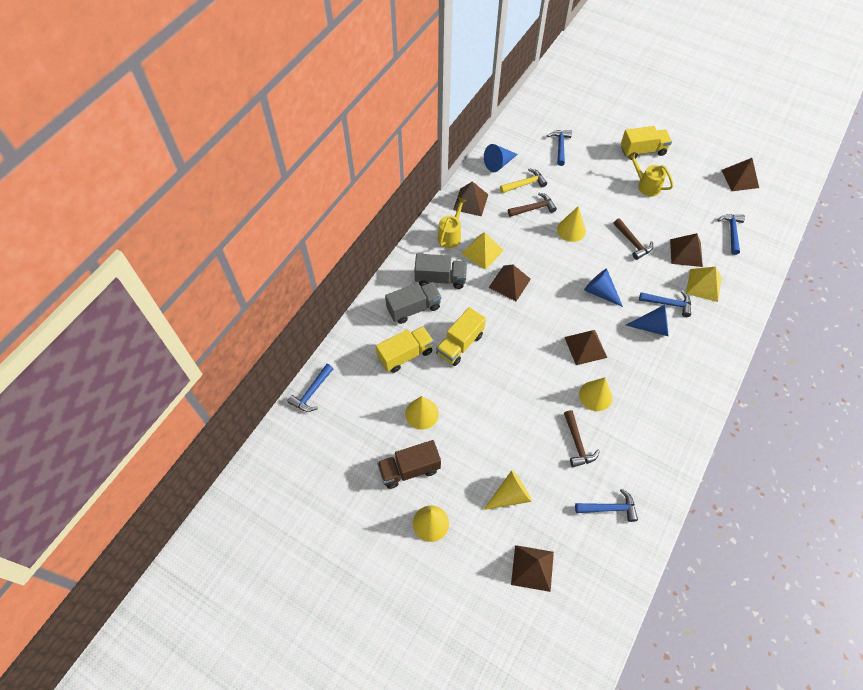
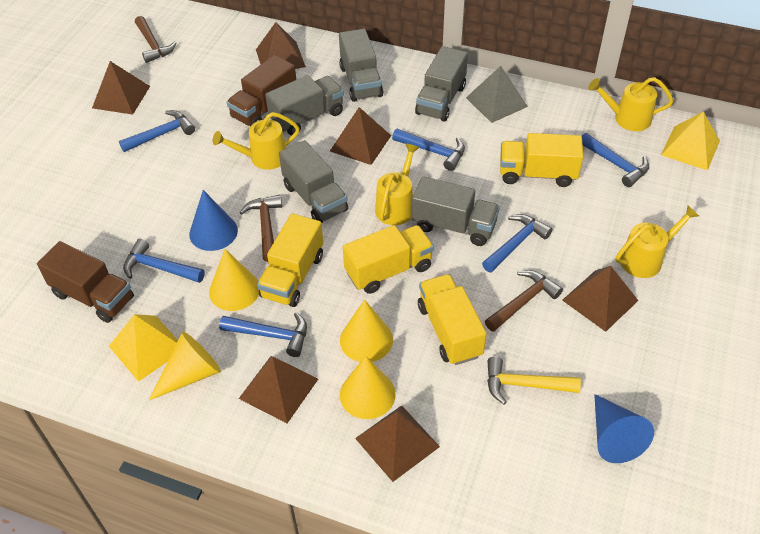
blue cone: 3 -> 2
blue hammer: 5 -> 6
brown truck: 1 -> 2
grey pyramid: 0 -> 1
grey truck: 2 -> 5
yellow cone: 5 -> 4
yellow truck: 3 -> 4
yellow watering can: 2 -> 4

